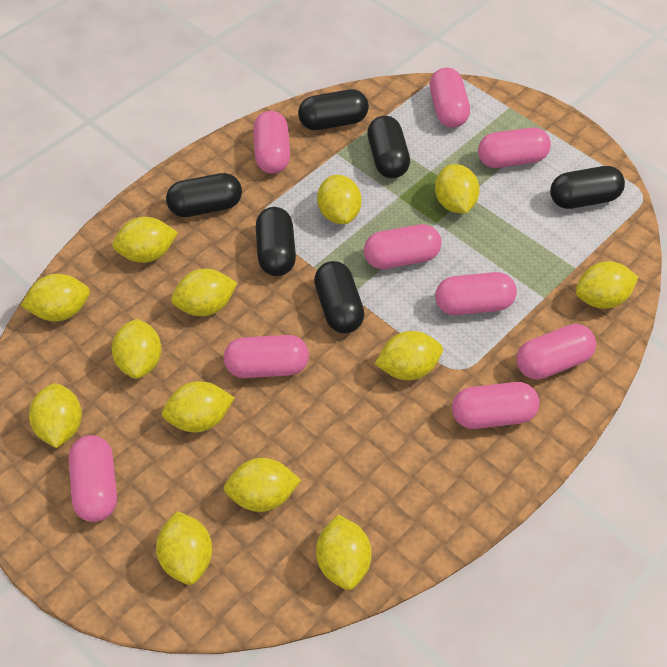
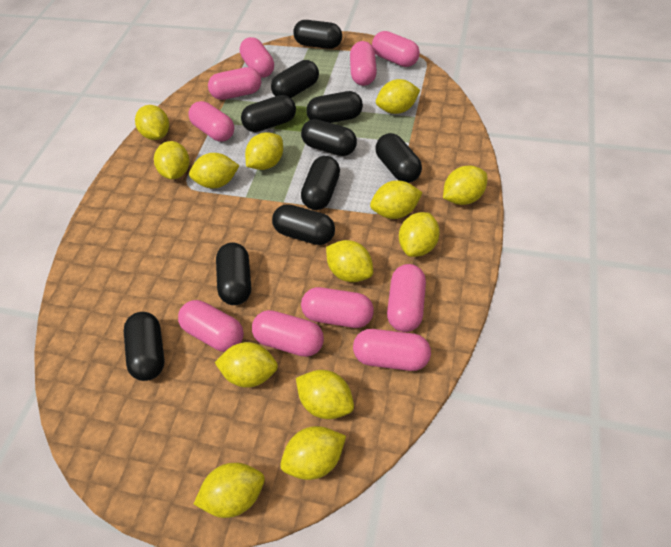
black capsule: 6 -> 10
pink capsule: 9 -> 10

